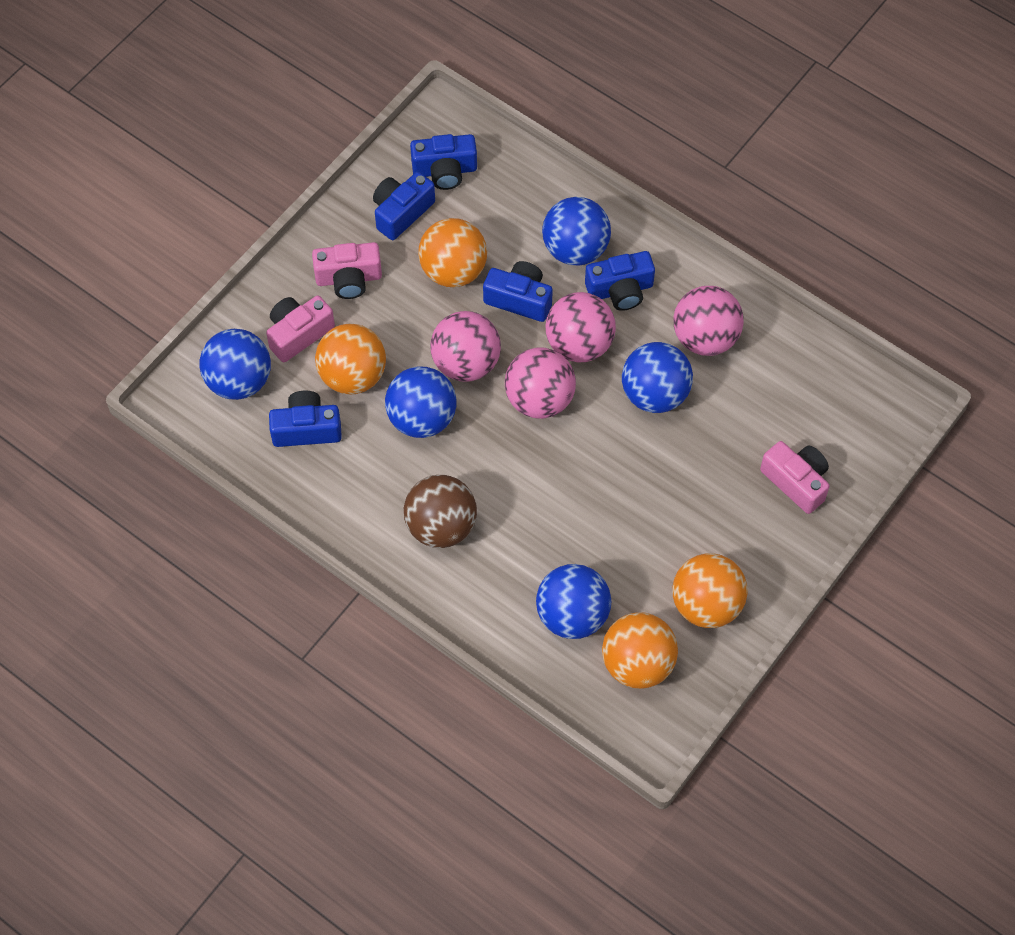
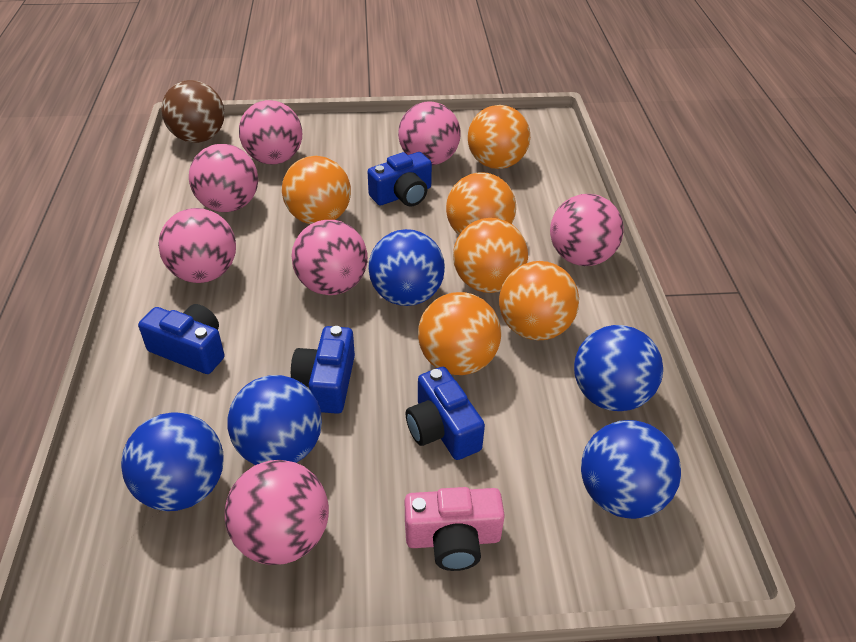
blue camera: 5 -> 4
orange ball: 4 -> 6
pink ball: 4 -> 7
pink camera: 3 -> 1

